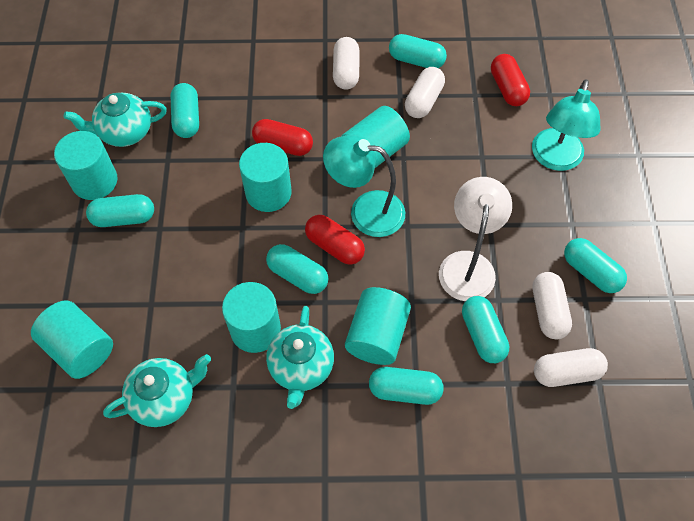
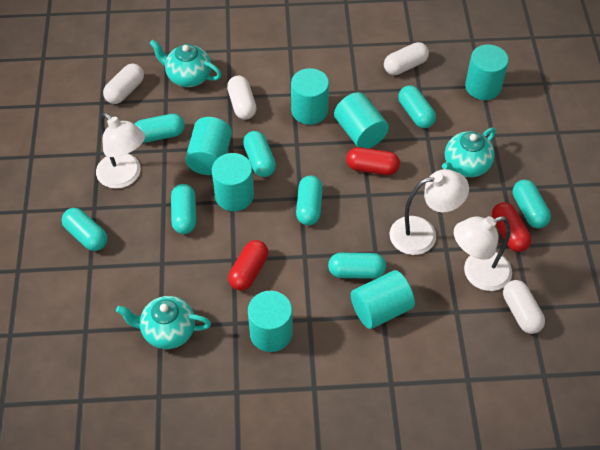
turquoise capsule: 7 -> 8
turquoise cylinder: 6 -> 7
turquoise lamp: 2 -> 0
white lamp: 1 -> 3

